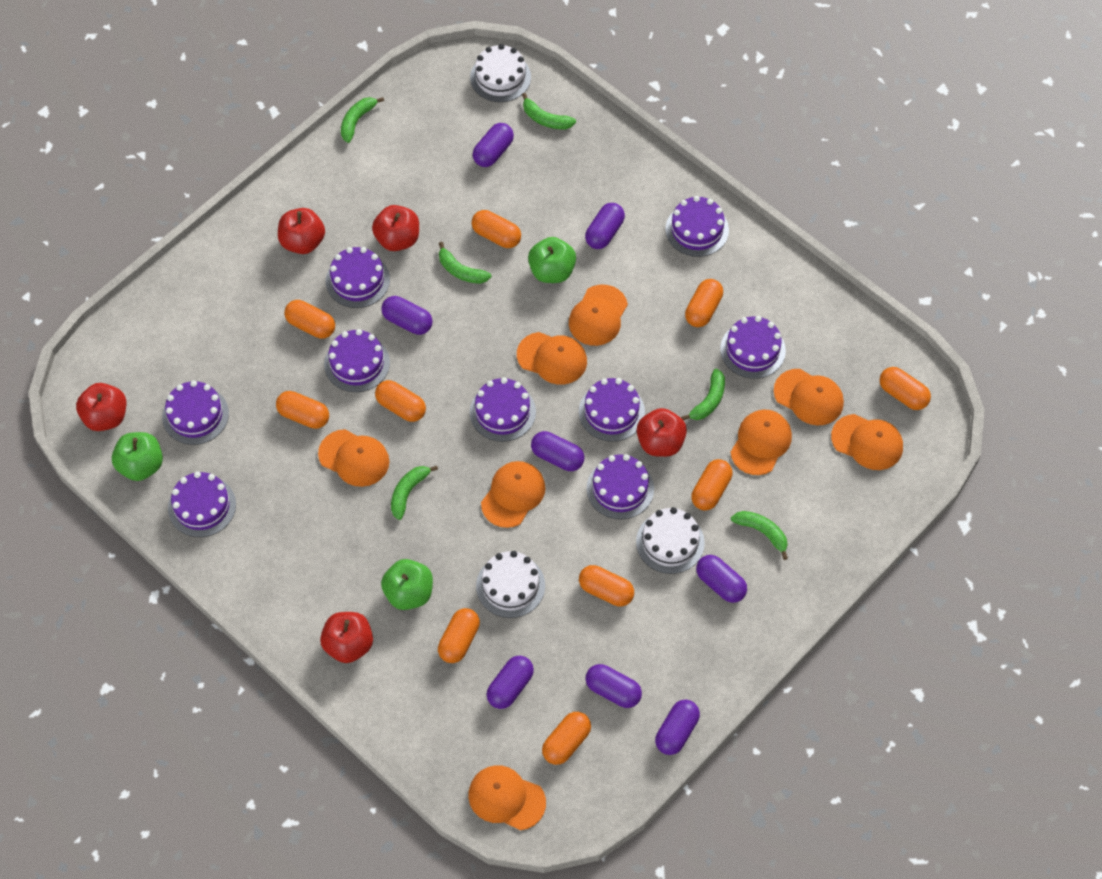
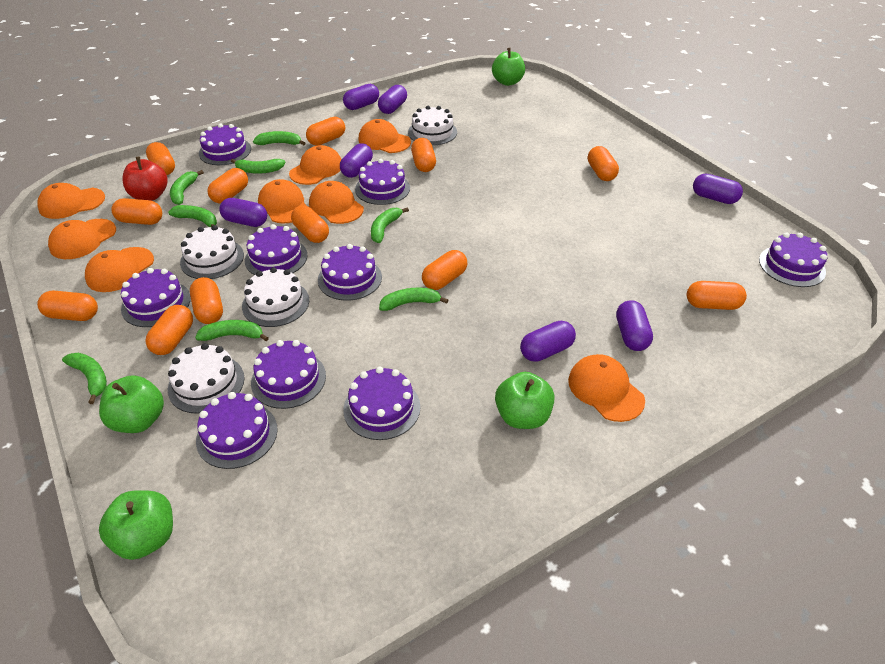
green apple: 3 -> 4
green banana: 6 -> 8
orange capsule: 10 -> 12
purple capsule: 8 -> 7
red apple: 5 -> 1
white cake: 3 -> 4

